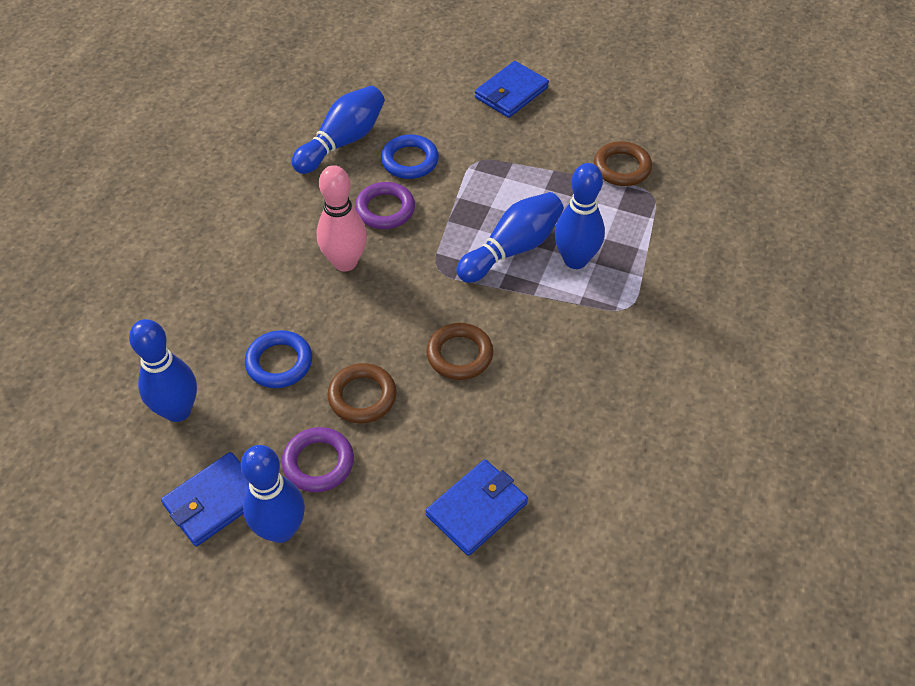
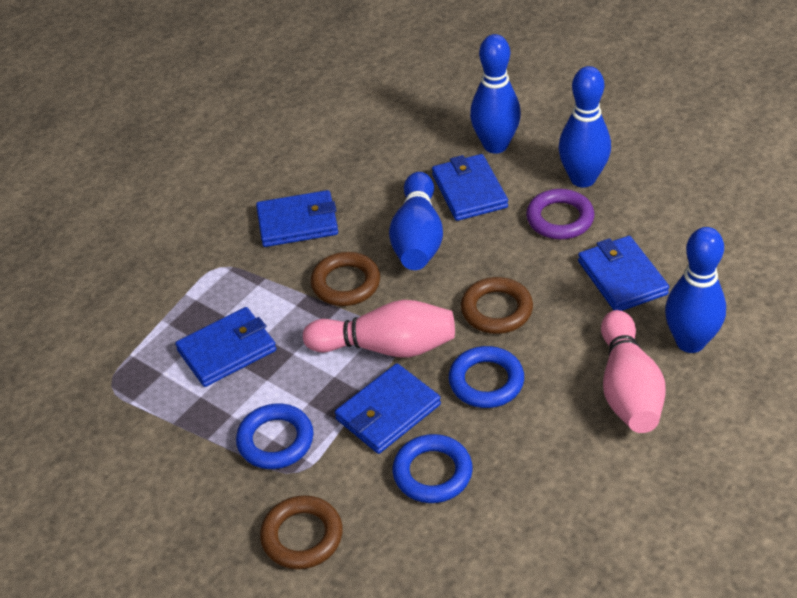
blue bowling pin: 5 -> 4
blue ring: 2 -> 3
blue wallet: 3 -> 5
pink bowling pin: 1 -> 2
purple ring: 2 -> 1

